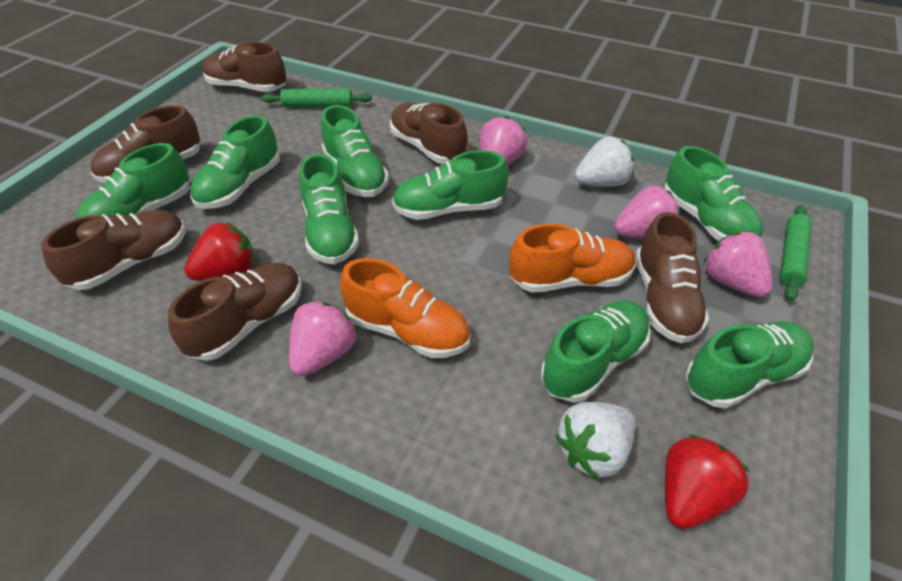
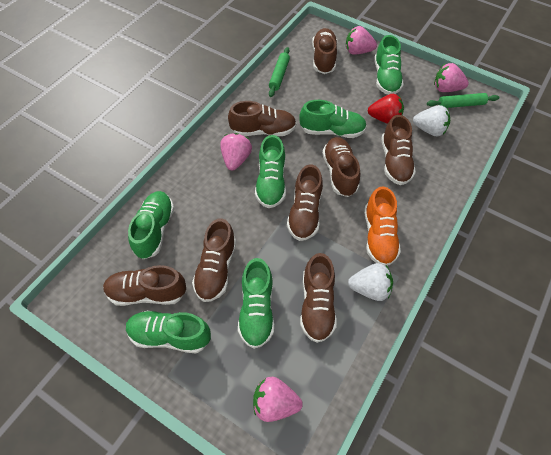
brown shoe: 6 -> 8
green shoe: 8 -> 6
orange shoe: 2 -> 1
red strawberry: 2 -> 1

